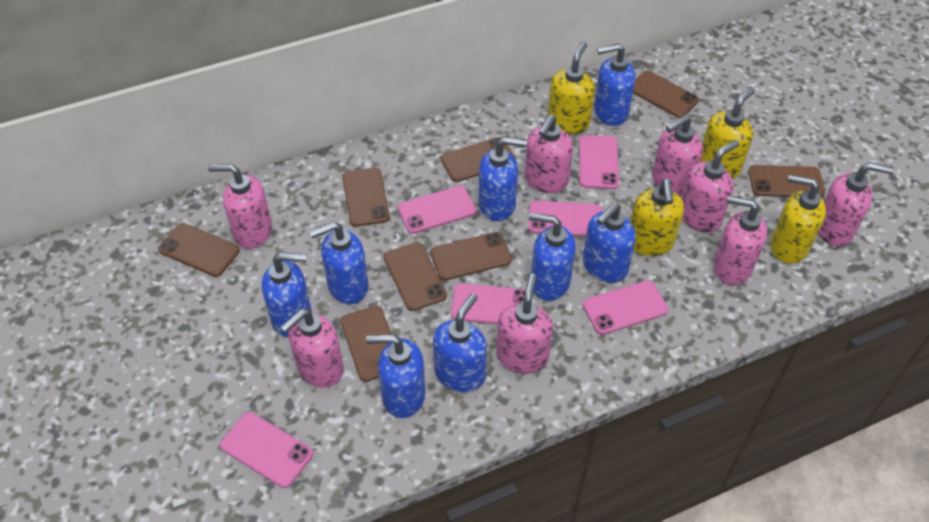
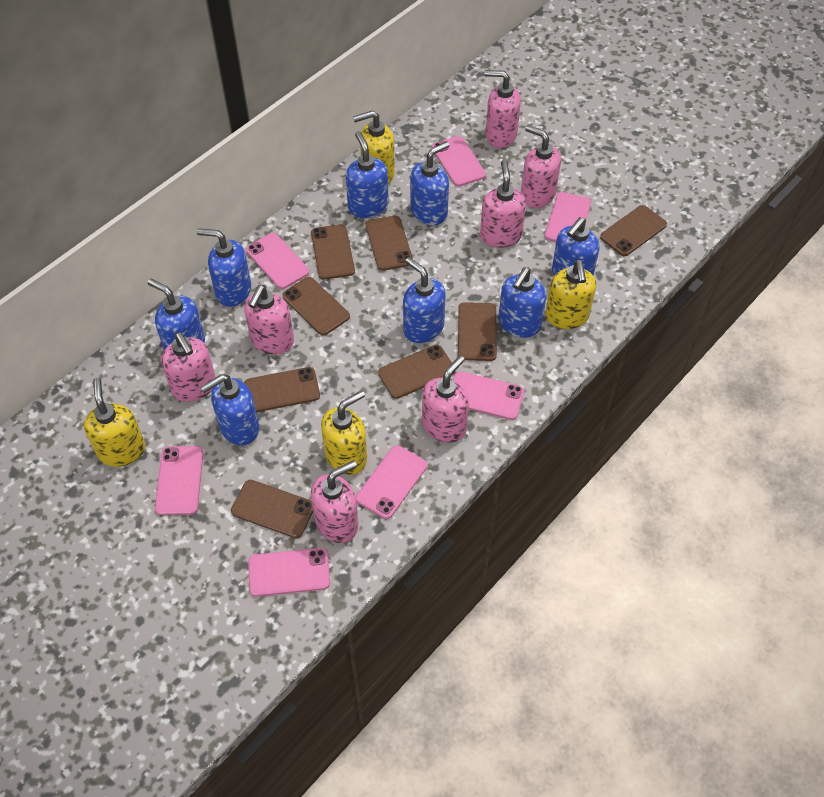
pink phone: 6 -> 7
pink soap dispenser: 8 -> 7

